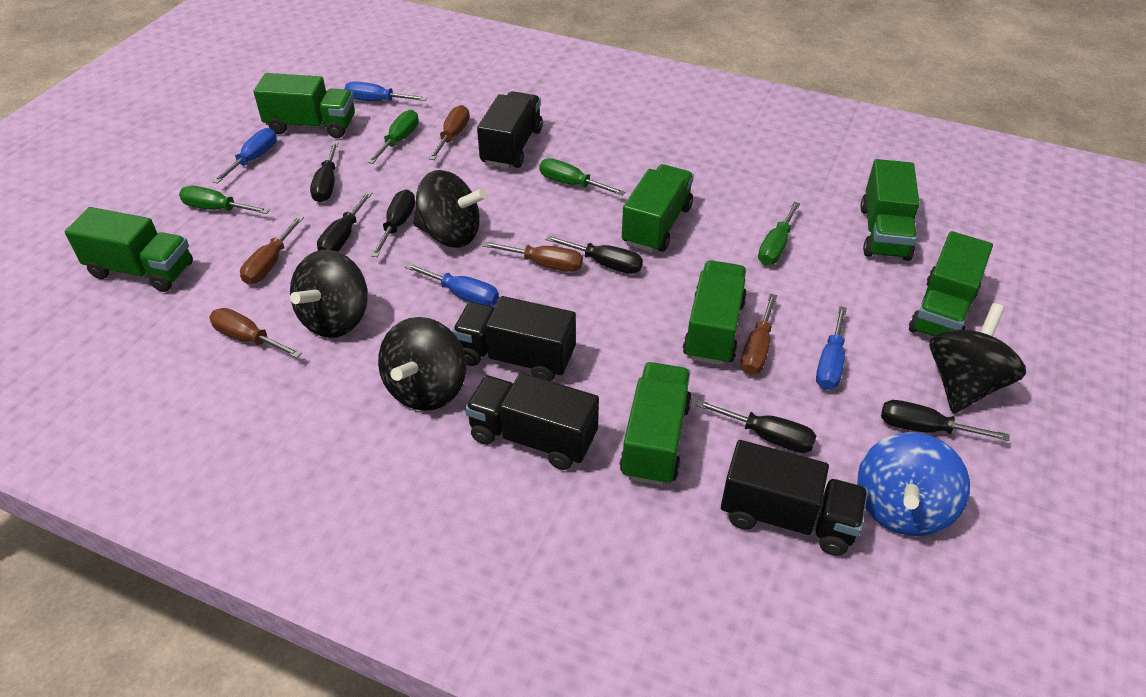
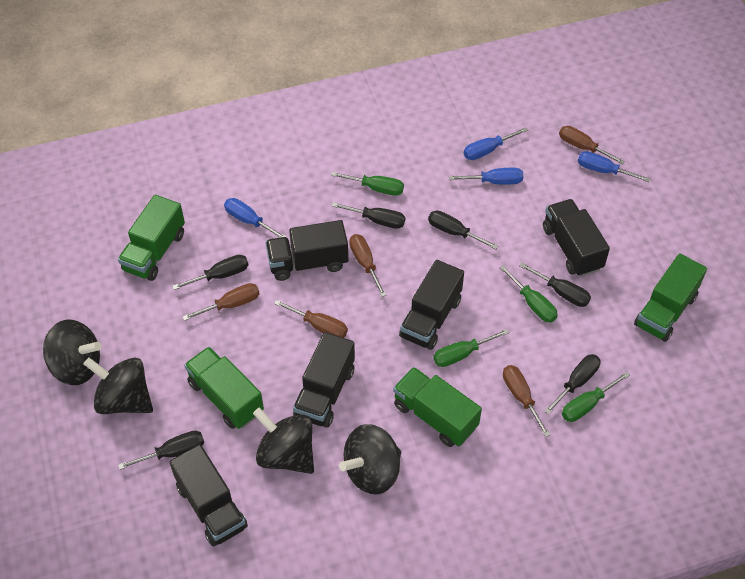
black truck: 4 -> 5
blue spinning top: 1 -> 0
green truck: 7 -> 4

